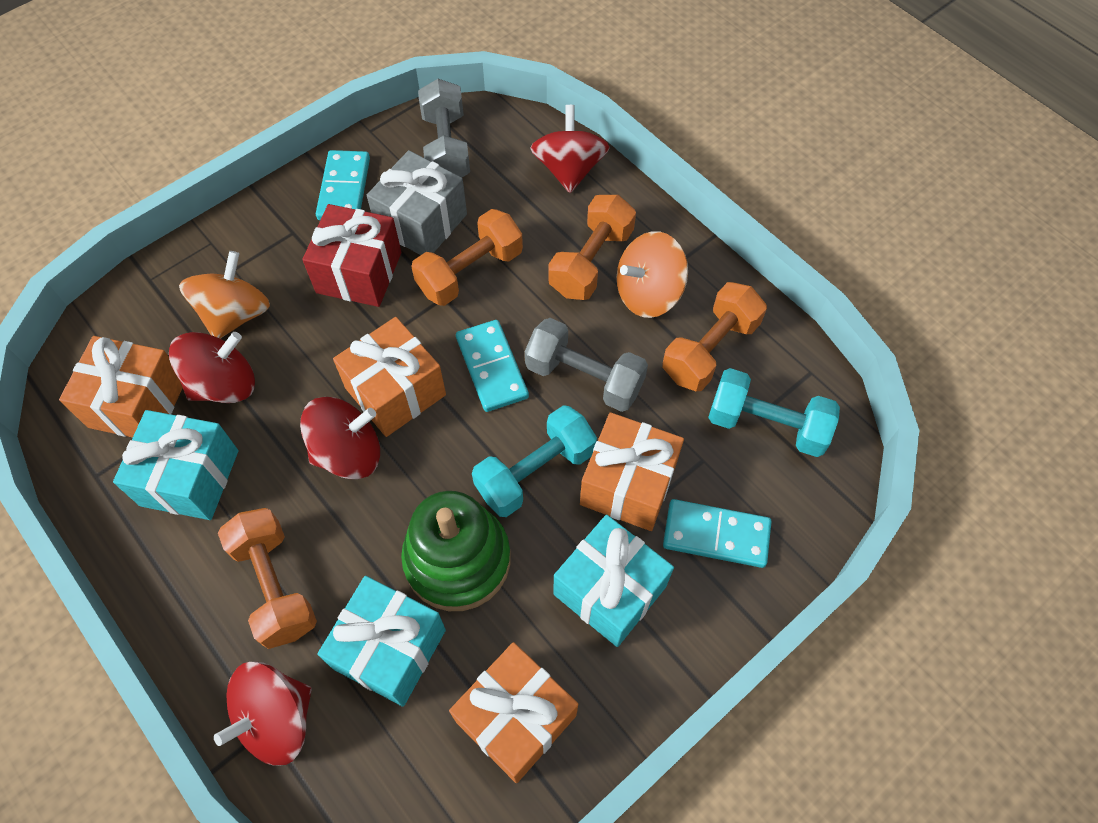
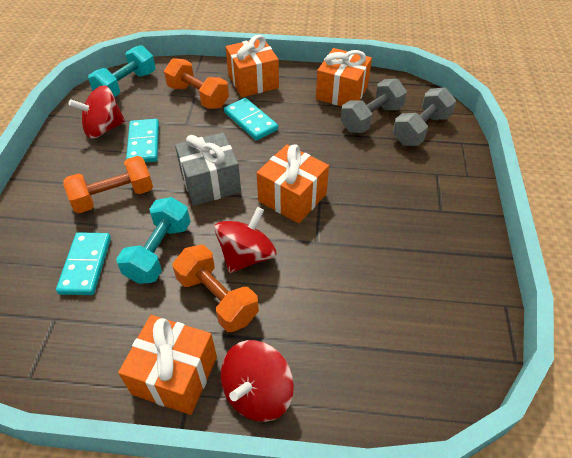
green stacking toy: 1 -> 0
orange dumbbell: 4 -> 3
orange spinning top: 2 -> 0
red gift: 1 -> 0
red spinning top: 4 -> 3
turquoise gift: 3 -> 0

